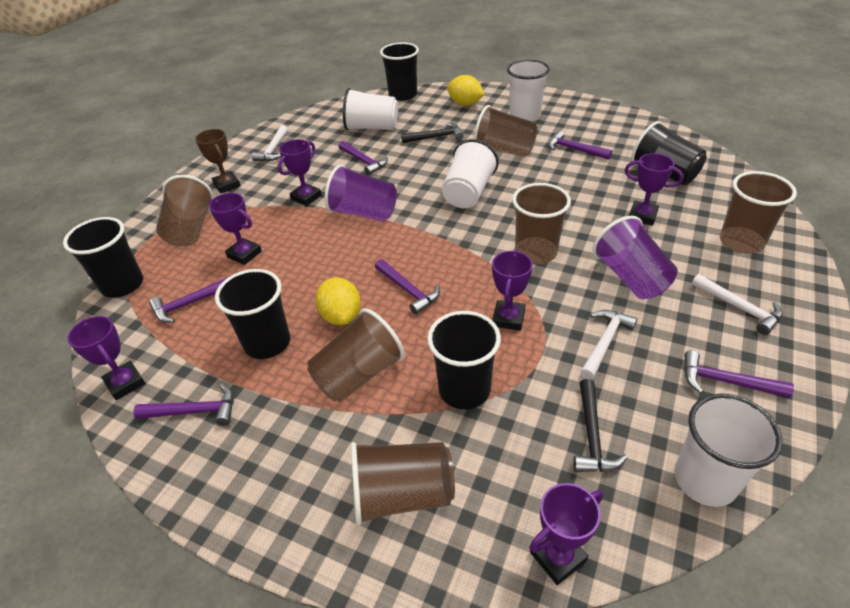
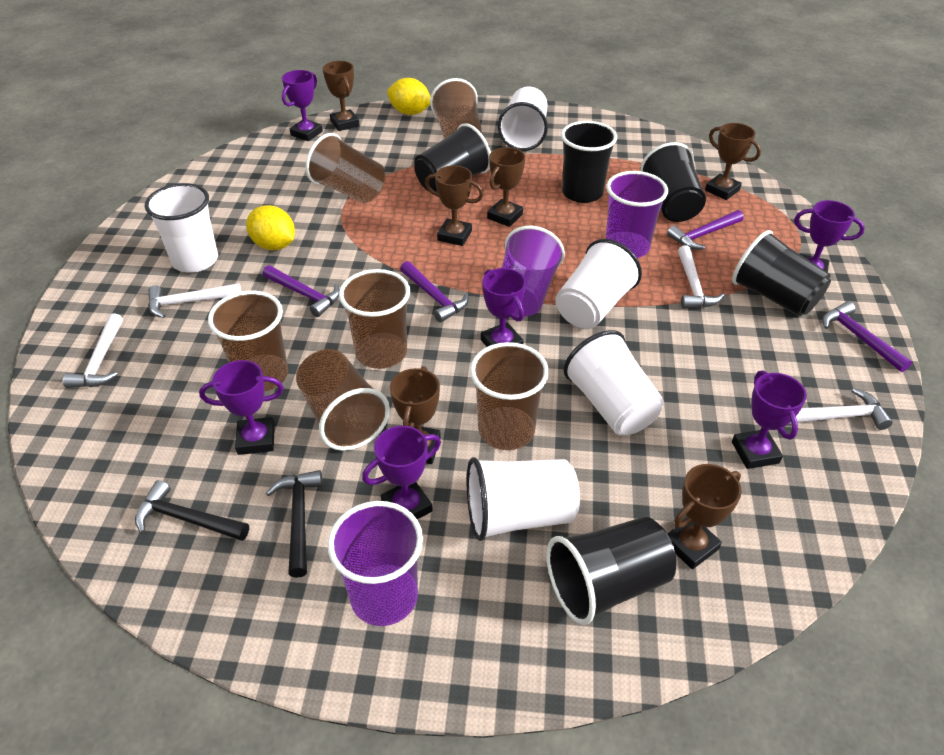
brown trophy: 1 -> 6
purple cup: 2 -> 3
purple hammer: 6 -> 4
white cup: 4 -> 5
white hammer: 3 -> 4

